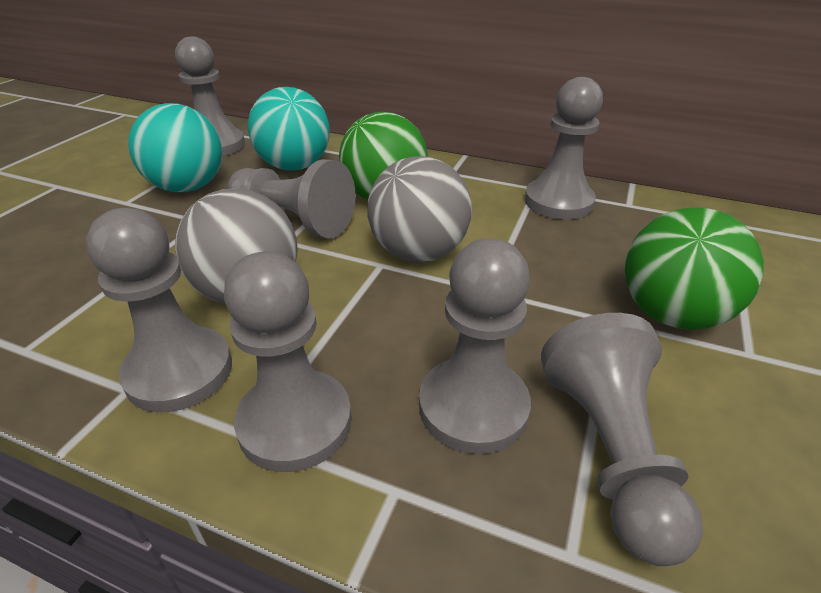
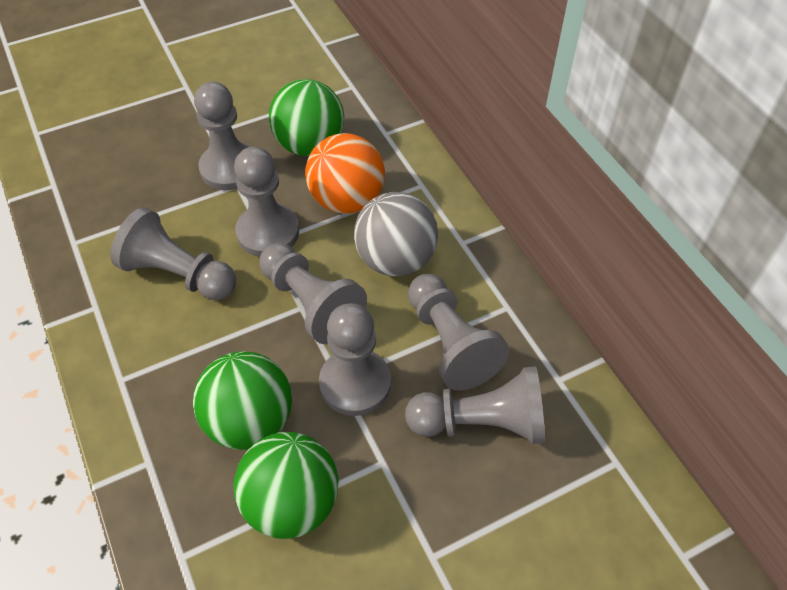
green ball: 2 -> 3
grey ball: 2 -> 1
orange ball: 0 -> 1
turquoise ball: 2 -> 0

